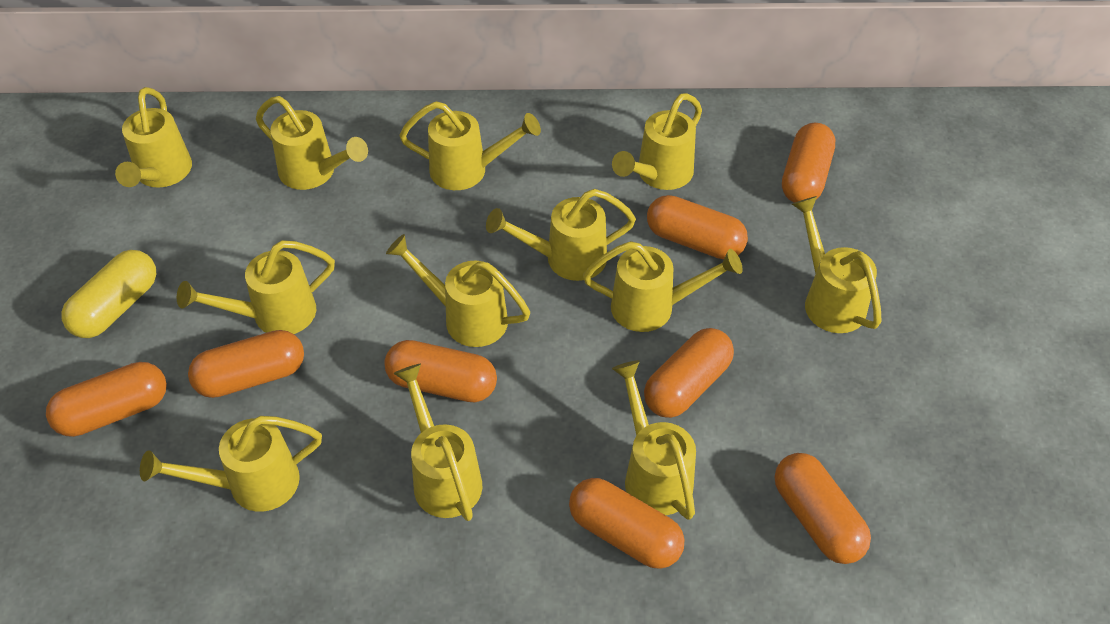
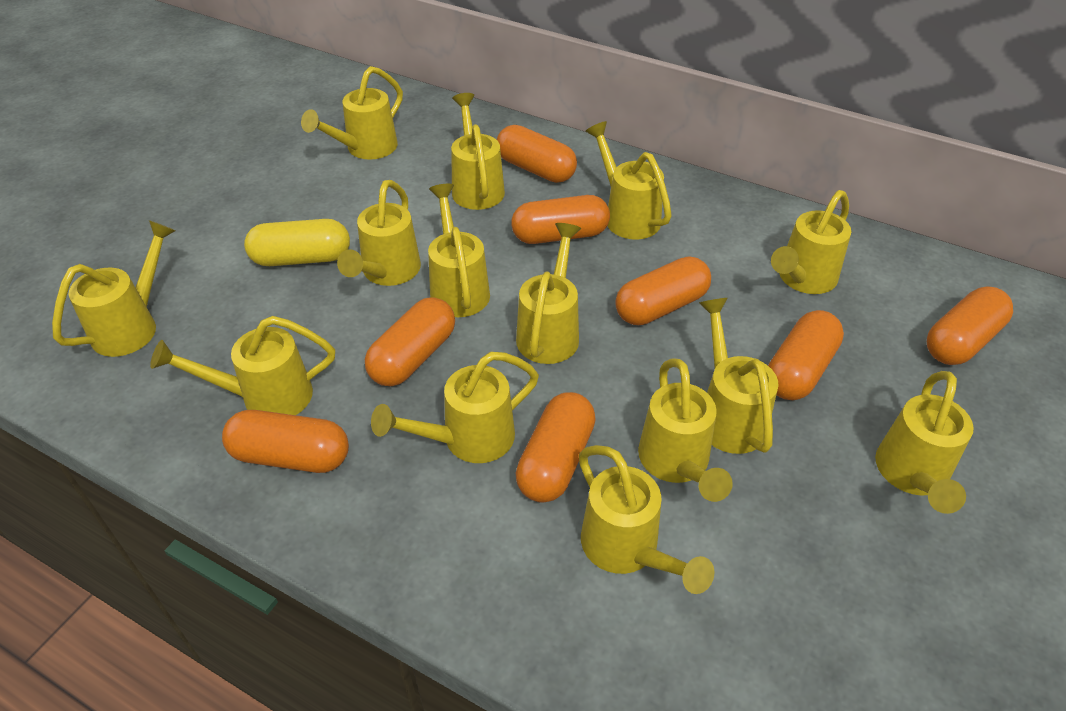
yellow watering can: 12 -> 14

